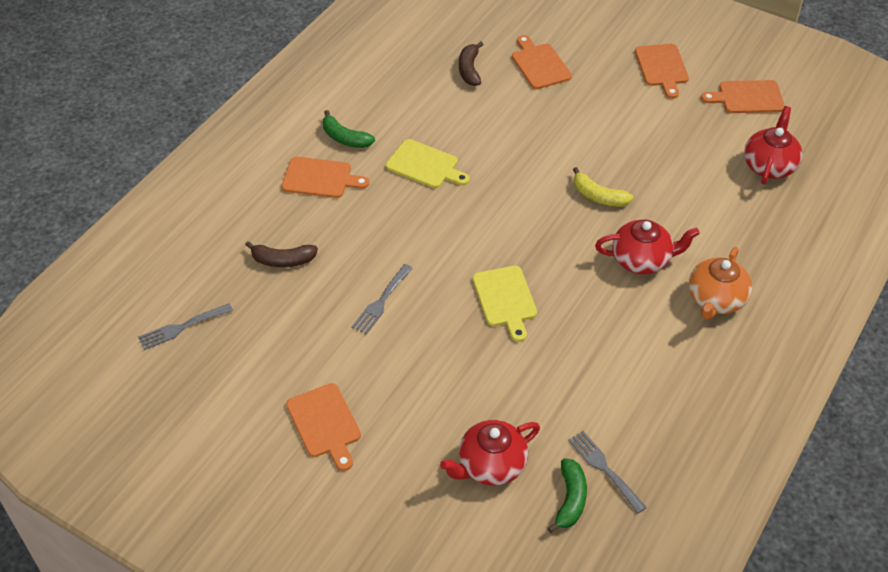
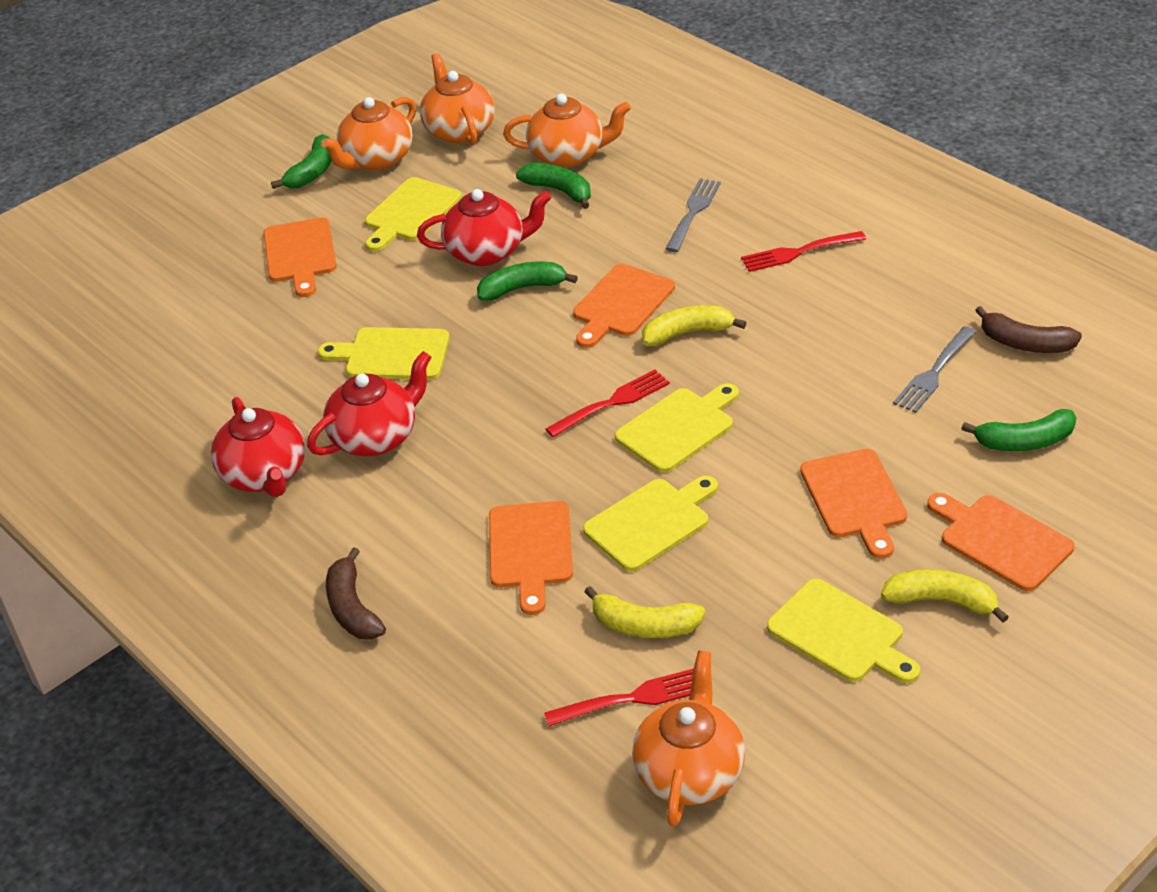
green banana: 2 -> 4
grey fork: 3 -> 2
orange teapot: 1 -> 4
red fork: 0 -> 3
yellow banana: 1 -> 3
yellow cutting board: 2 -> 5

